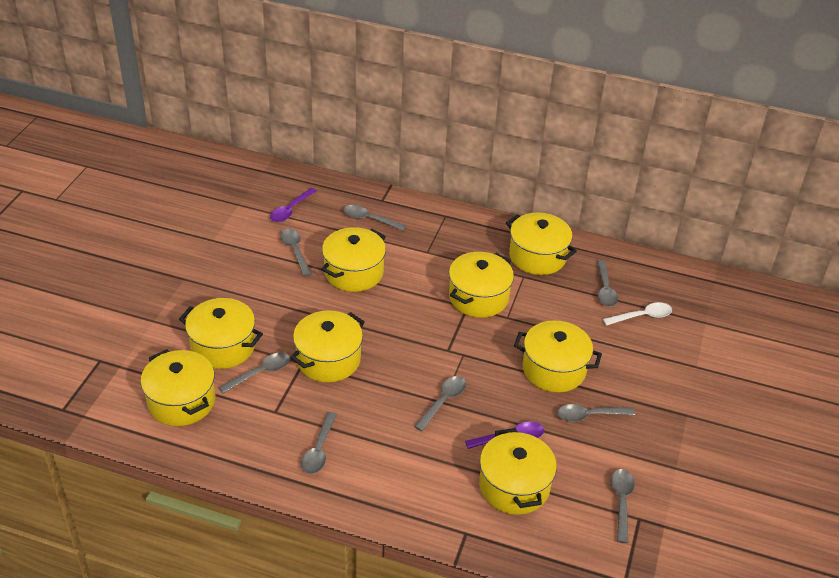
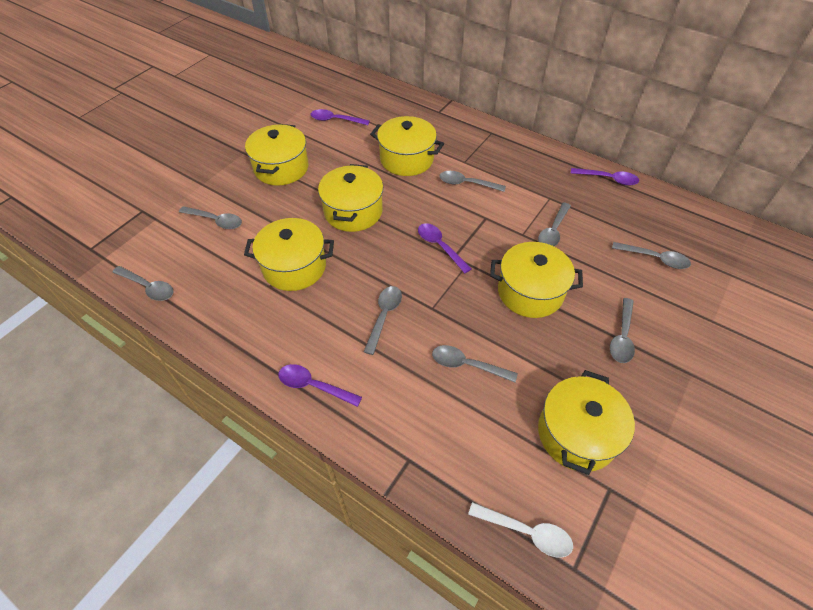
purple spoon: 2 -> 4
yellow pot: 8 -> 6

